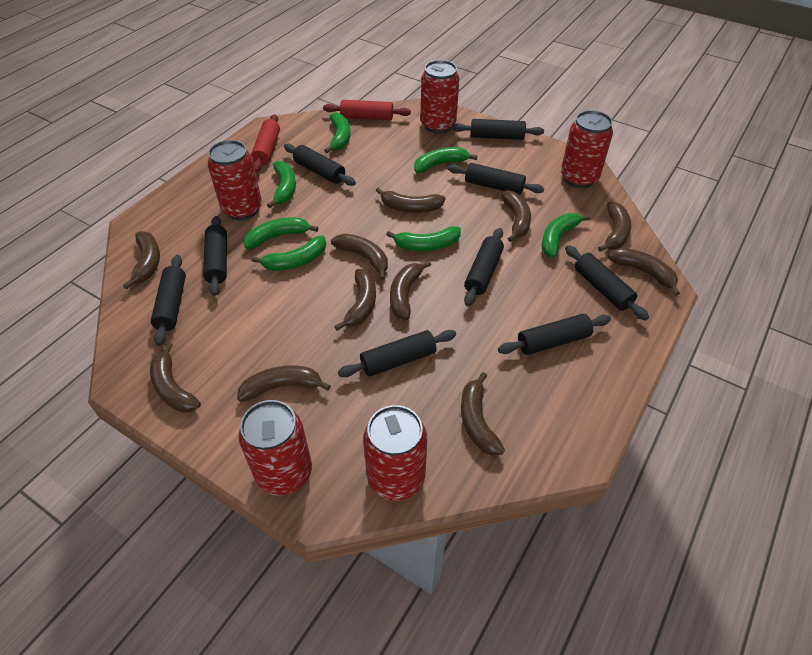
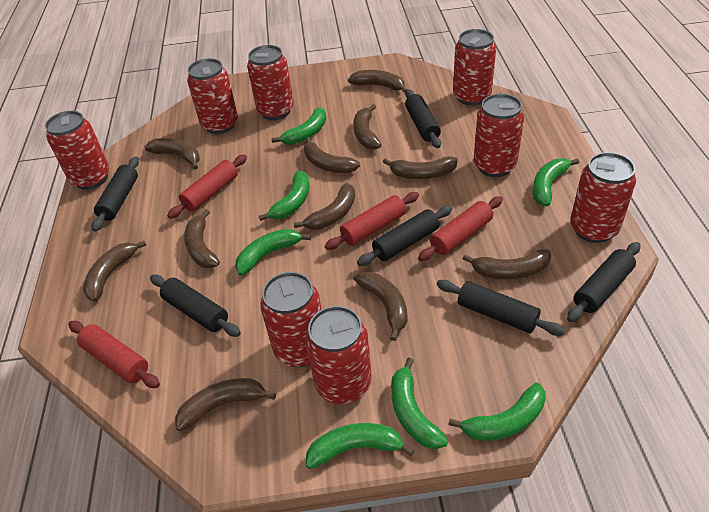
black rolling pin: 9 -> 6
red can: 5 -> 8
red rolling pin: 2 -> 4

